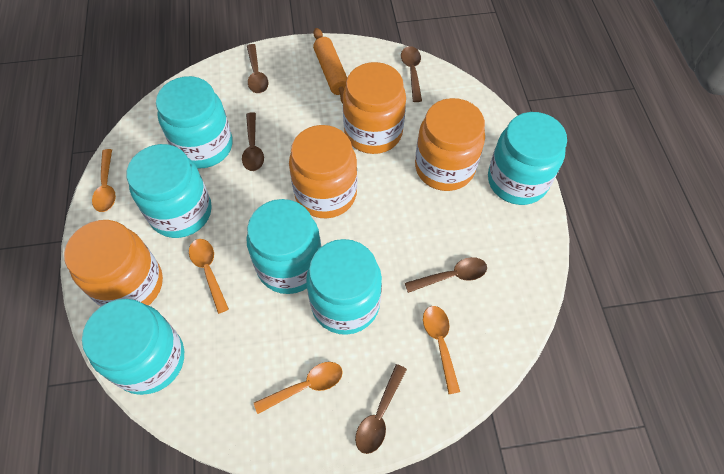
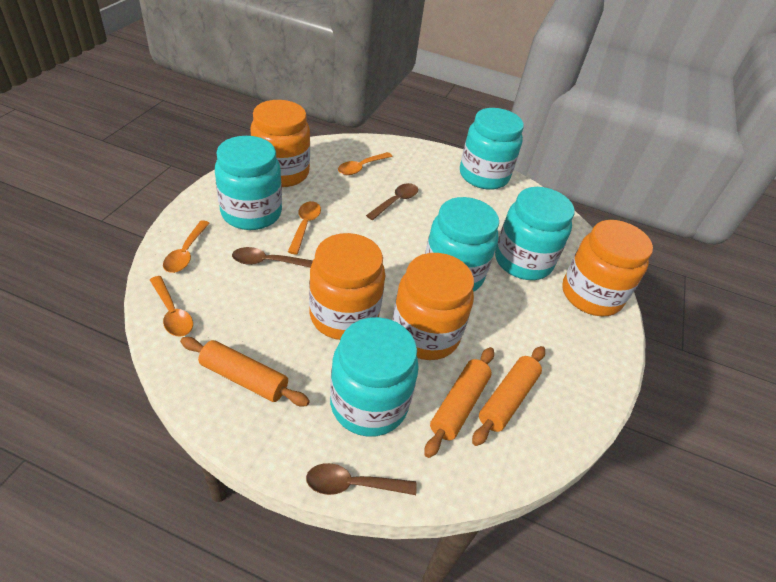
brown spoon: 5 -> 3
orange rolling pin: 1 -> 3
turquoise jar: 6 -> 5

